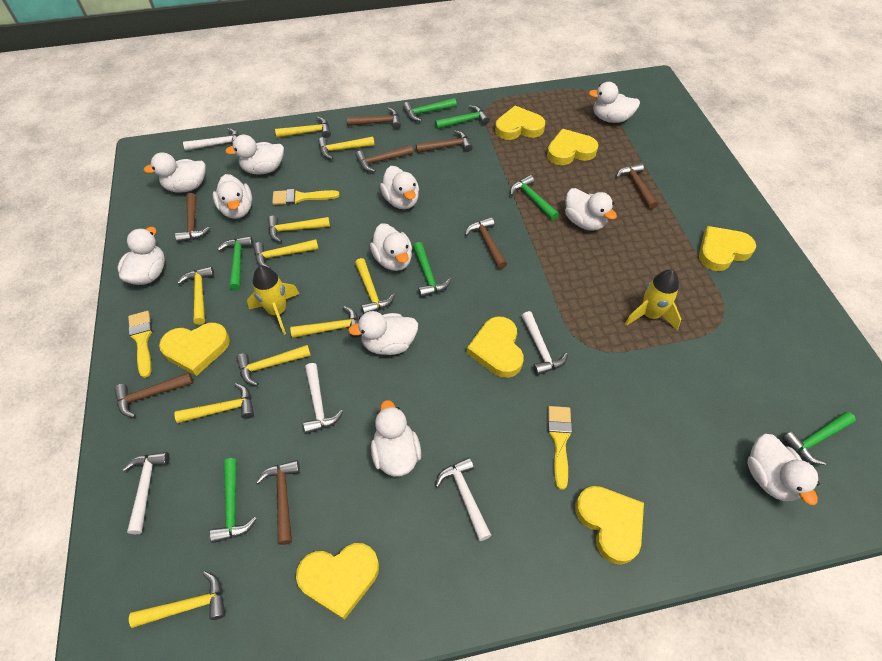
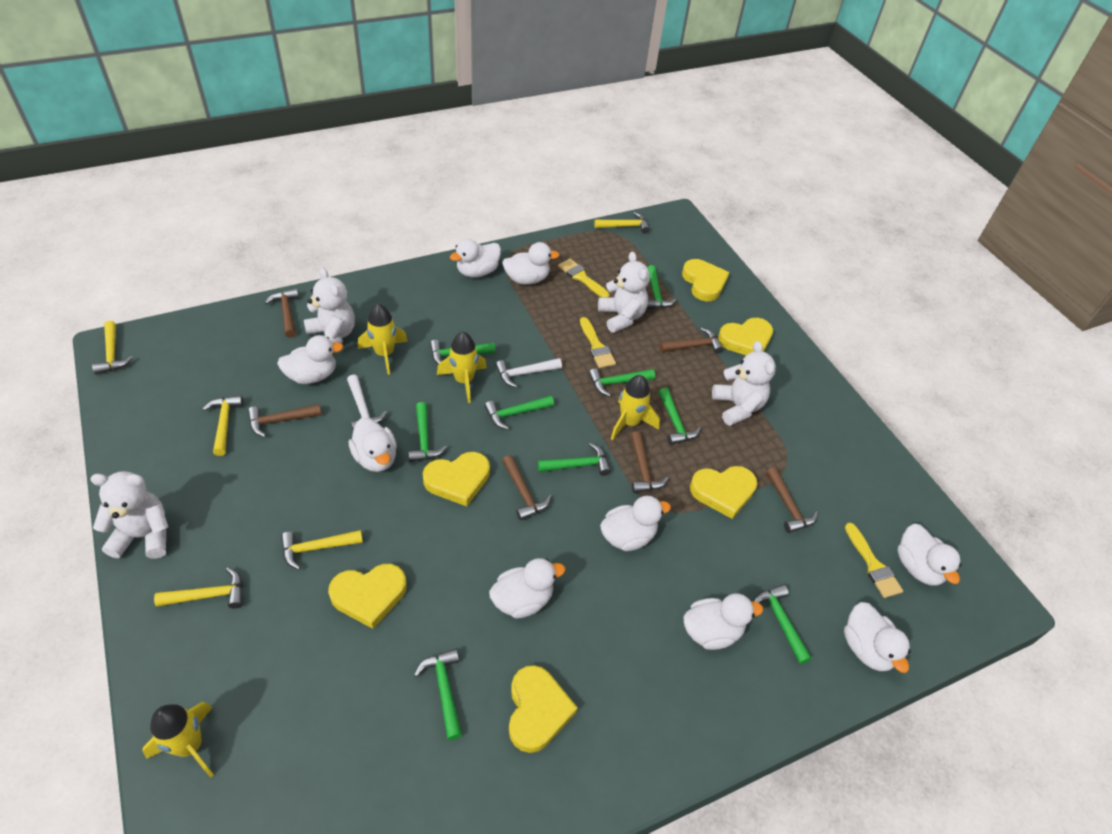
brown hammer: 8 -> 6
green hammer: 7 -> 9
white duck: 11 -> 9
white hammer: 5 -> 2
white teddy bear: 0 -> 4
yellow hammer: 10 -> 5
yellow heart: 7 -> 6
yellow rocket: 2 -> 4

